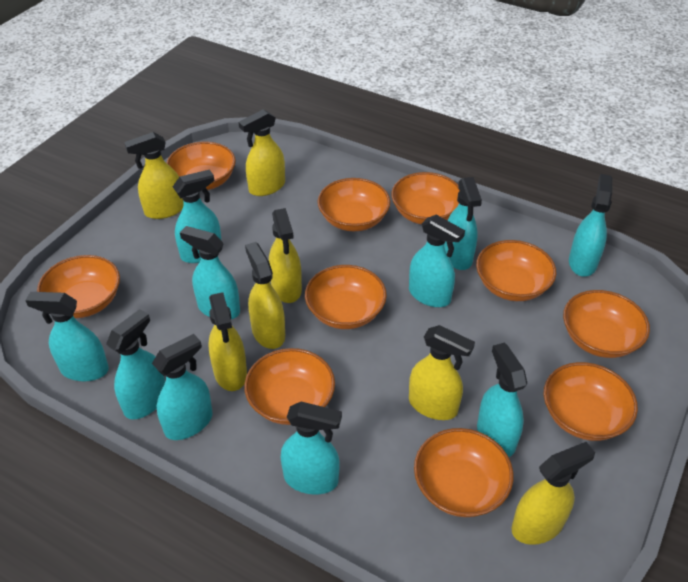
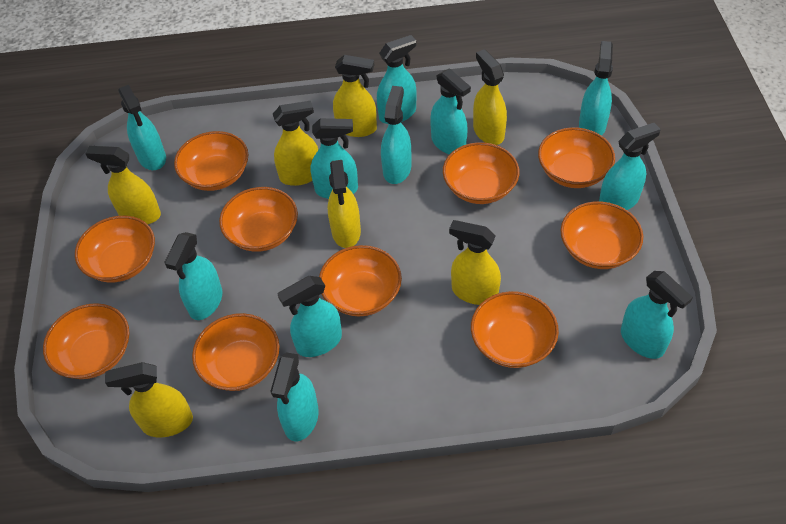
turquoise spray bottle: 10 -> 11

